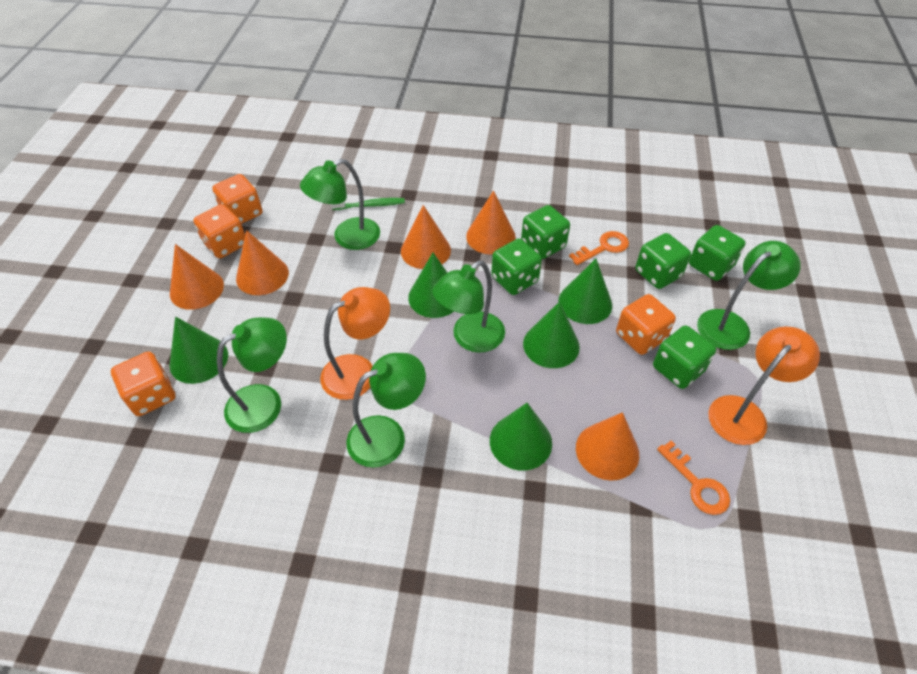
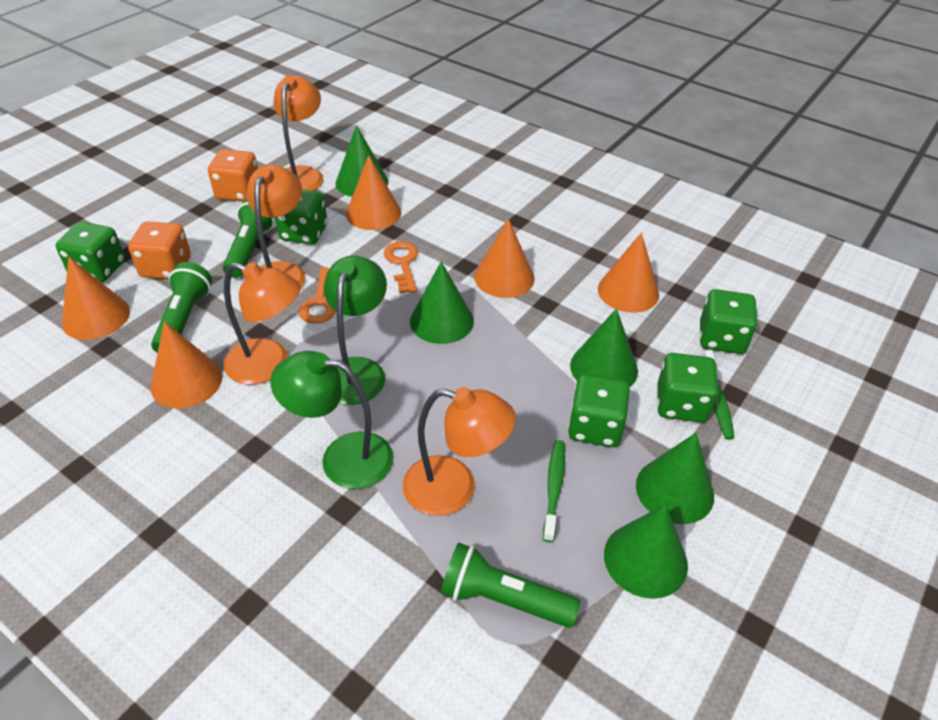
green flashlight: 0 -> 3
green lamp: 5 -> 2
green toothbrush: 1 -> 2
orange dice: 4 -> 2
orange lamp: 2 -> 4

